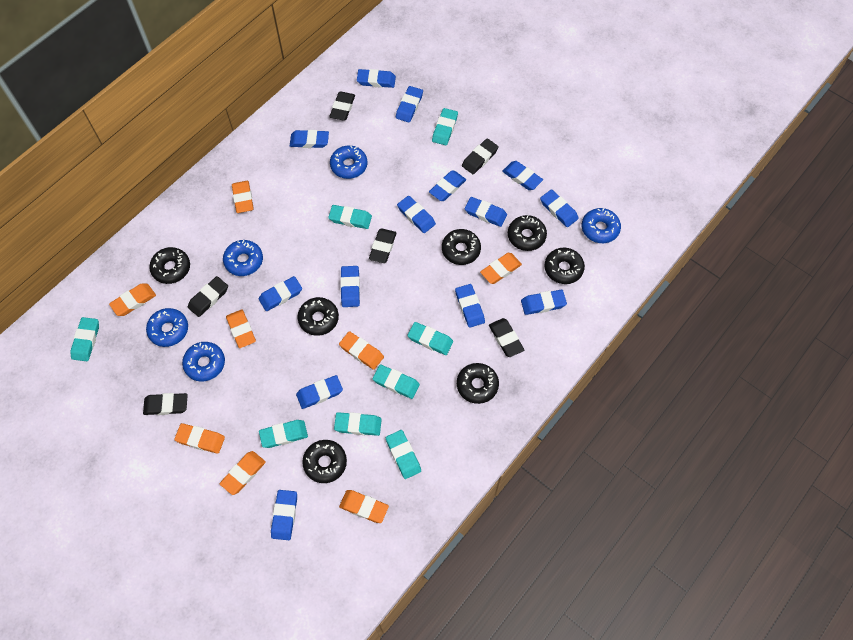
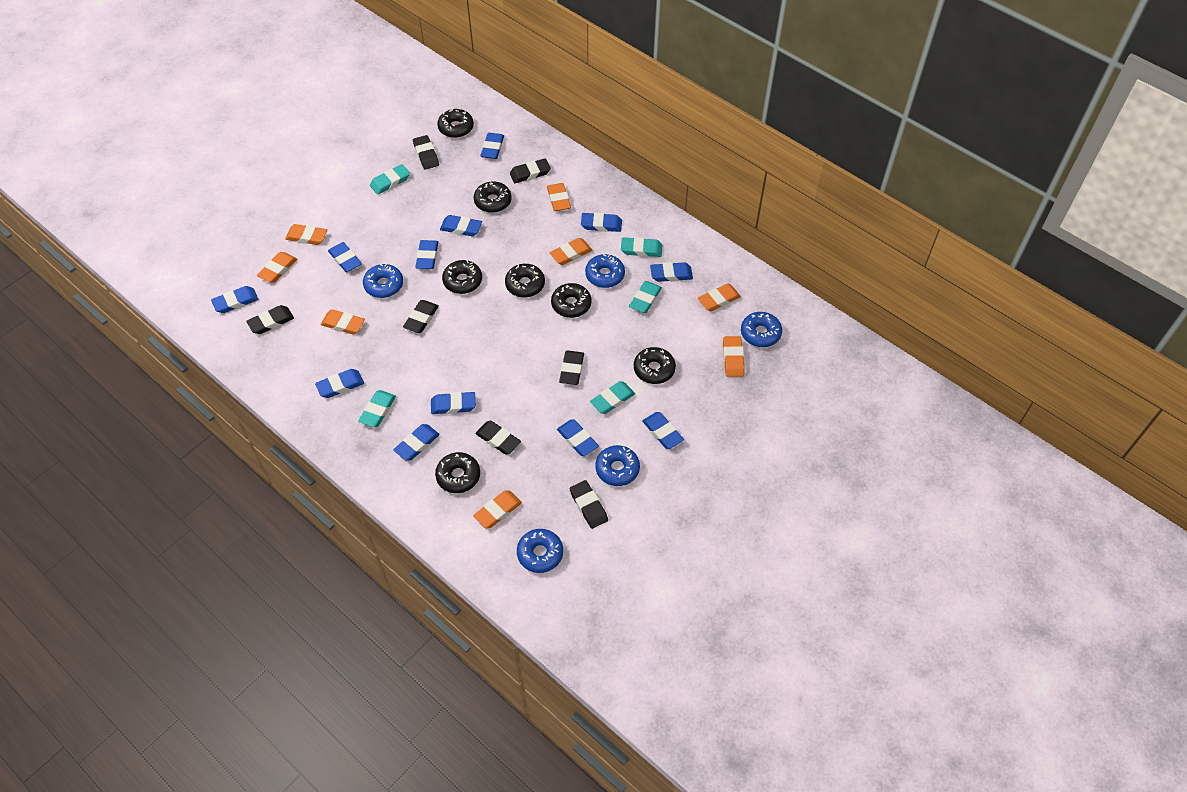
black eraser: 6 -> 7
blue eraser: 14 -> 12
turquoise eraser: 8 -> 5

